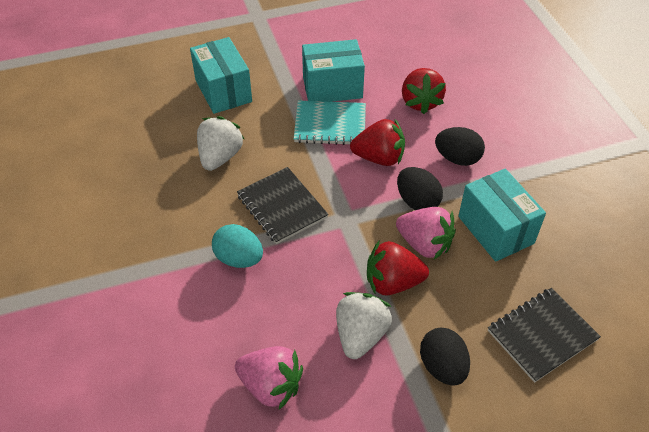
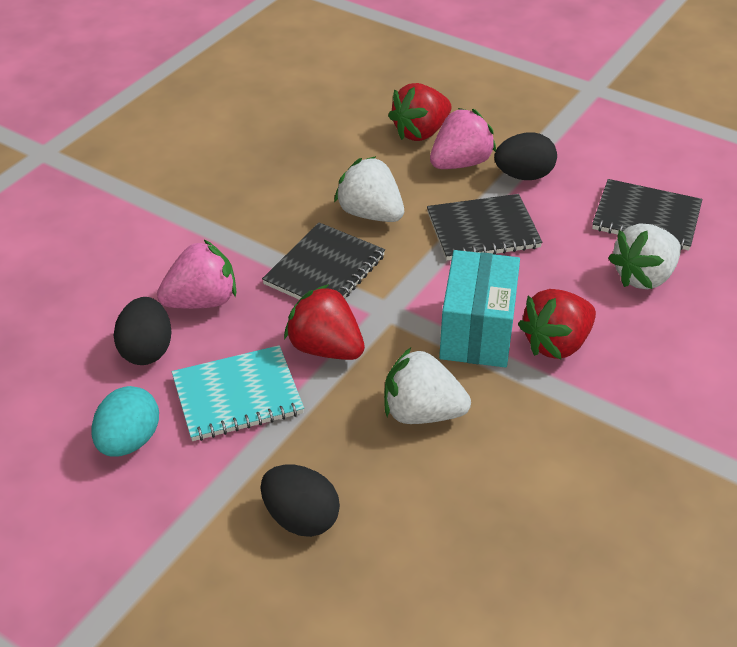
black notebook: 2 -> 3
turquoise box: 3 -> 1
white strawberry: 2 -> 3

